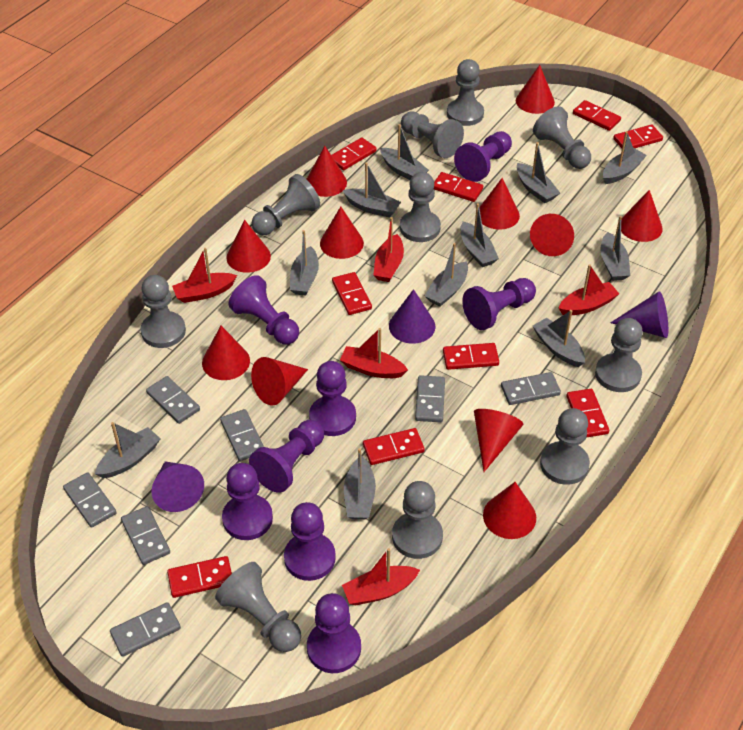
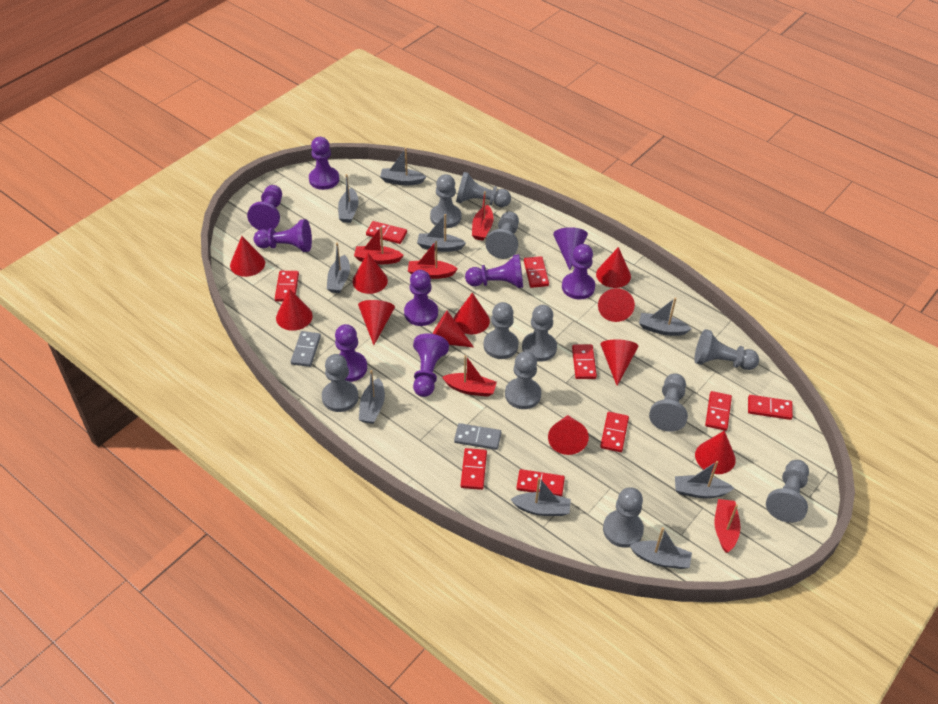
grey boat: 11 -> 9
grey domino: 7 -> 2
grey pawn: 10 -> 11
purple cone: 3 -> 1

